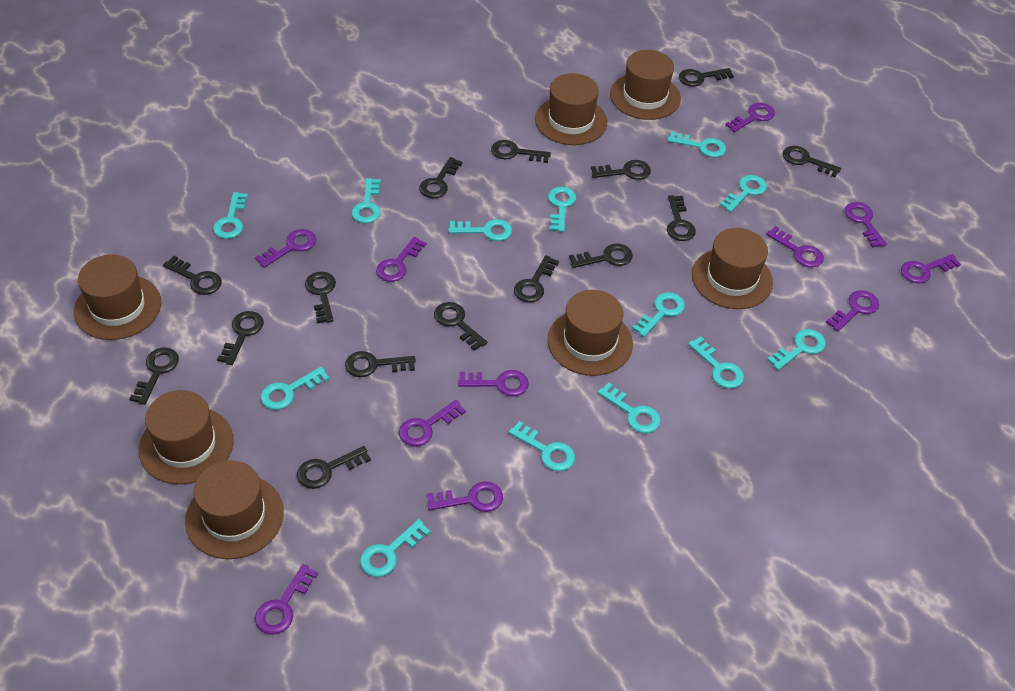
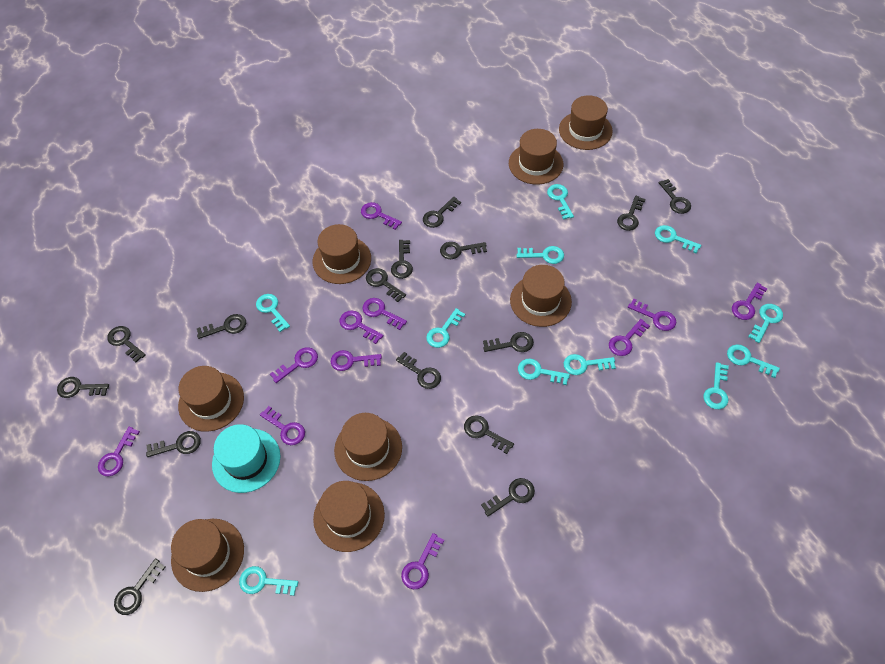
brown hat: 7 -> 8
turquoise hat: 0 -> 1
turquoise key: 13 -> 11

